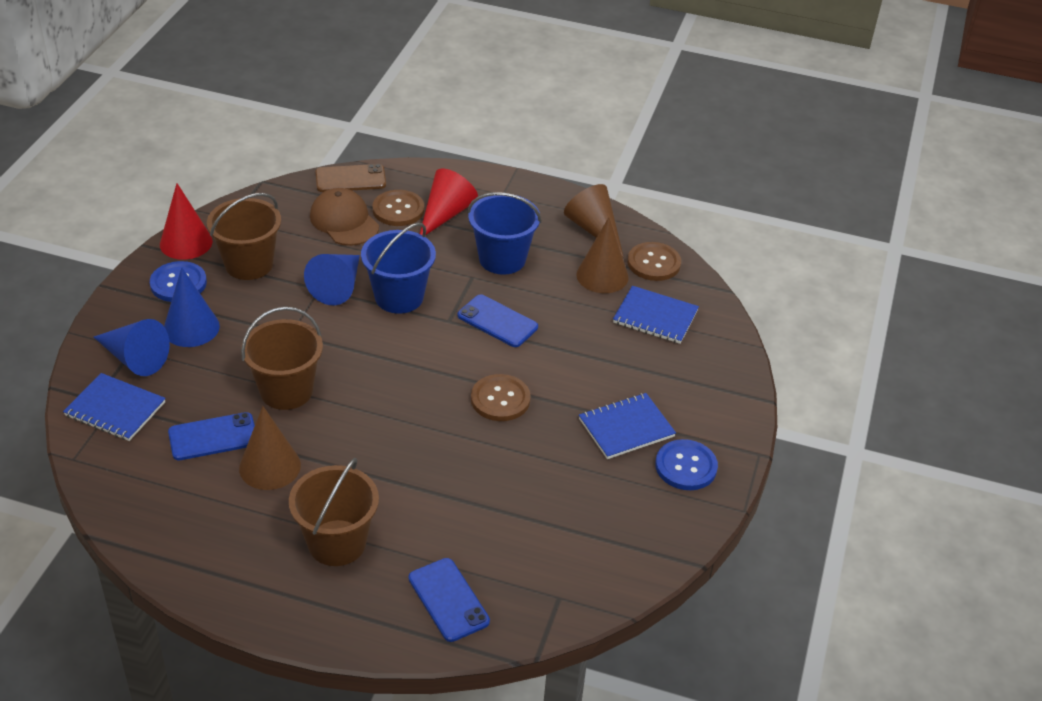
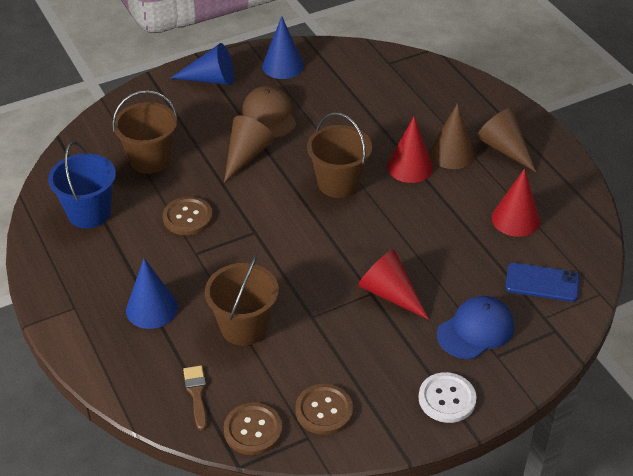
blue bucket: 2 -> 1
blue button: 2 -> 0
blue cap: 0 -> 1
blue notebook: 3 -> 0
blue phone: 3 -> 1
brown brush: 0 -> 1
brown phone: 1 -> 0
red cone: 2 -> 3
white button: 0 -> 1

